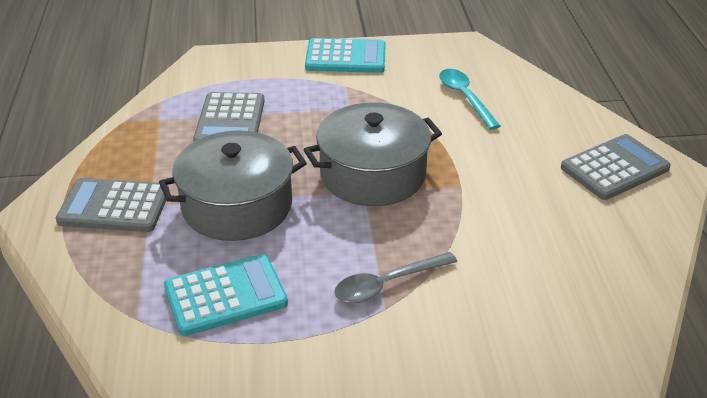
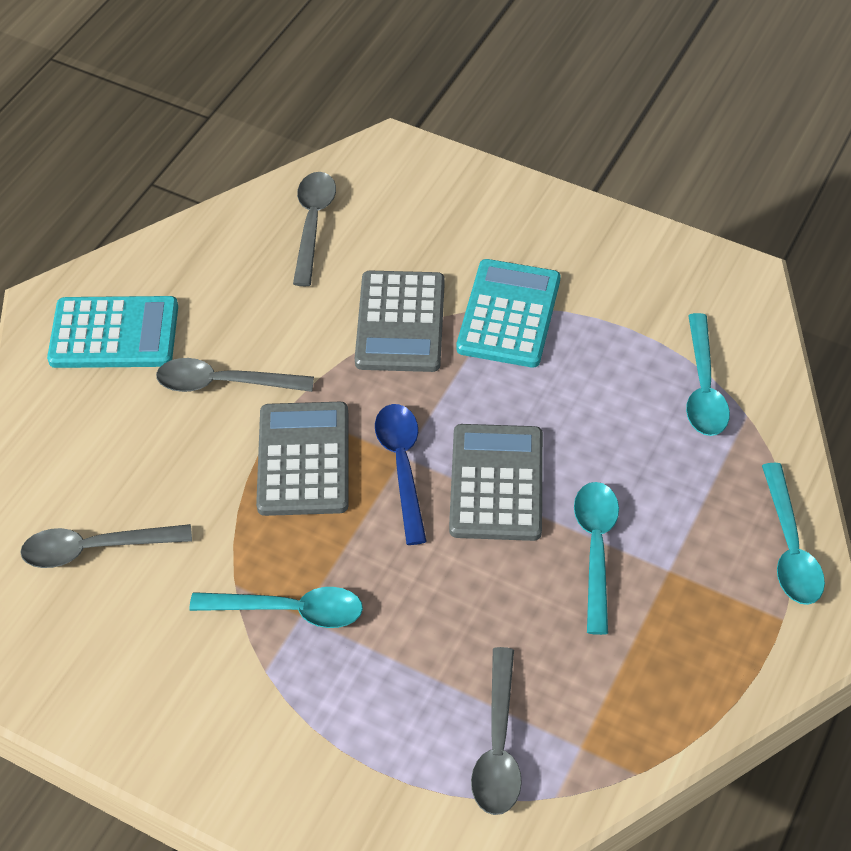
blue spoon: 0 -> 1
grey pot: 2 -> 0
grey spoon: 1 -> 4
turquoise spoon: 1 -> 4

